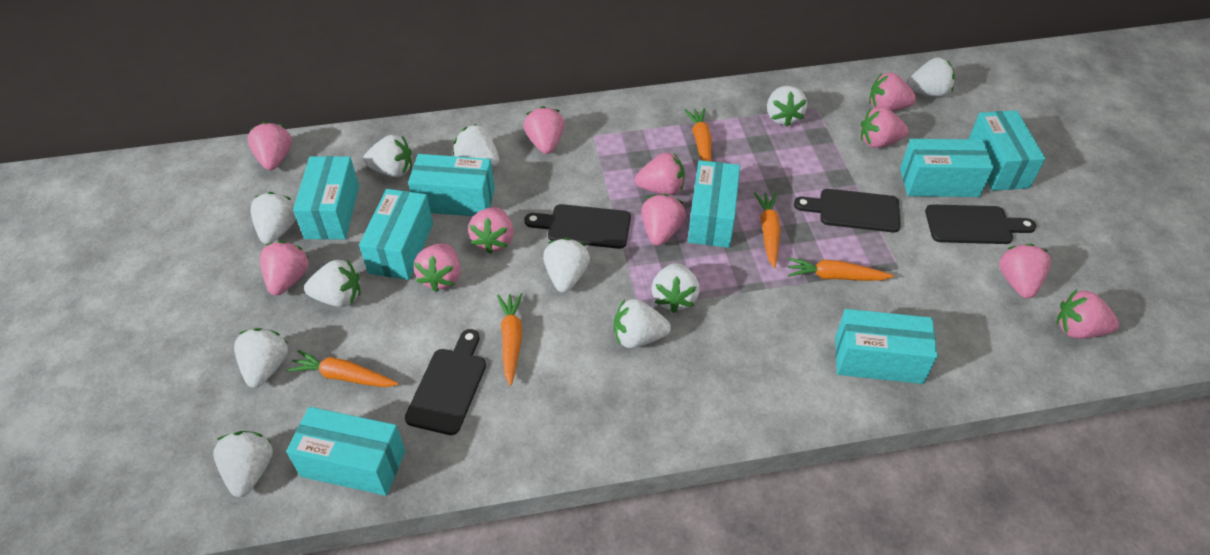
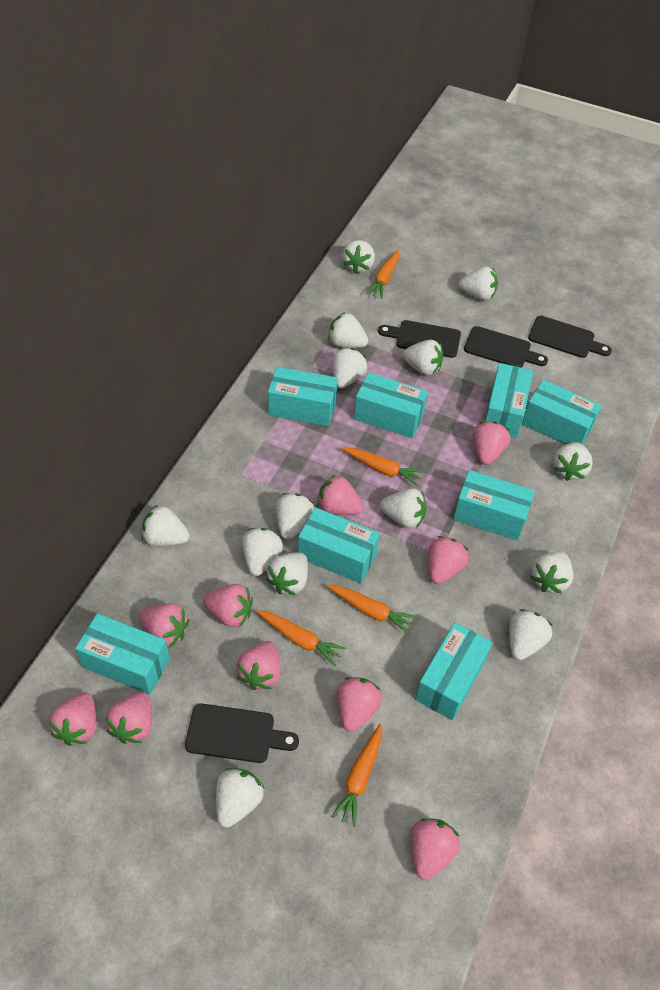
pink strawberry: 11 -> 10
white strawberry: 11 -> 14

